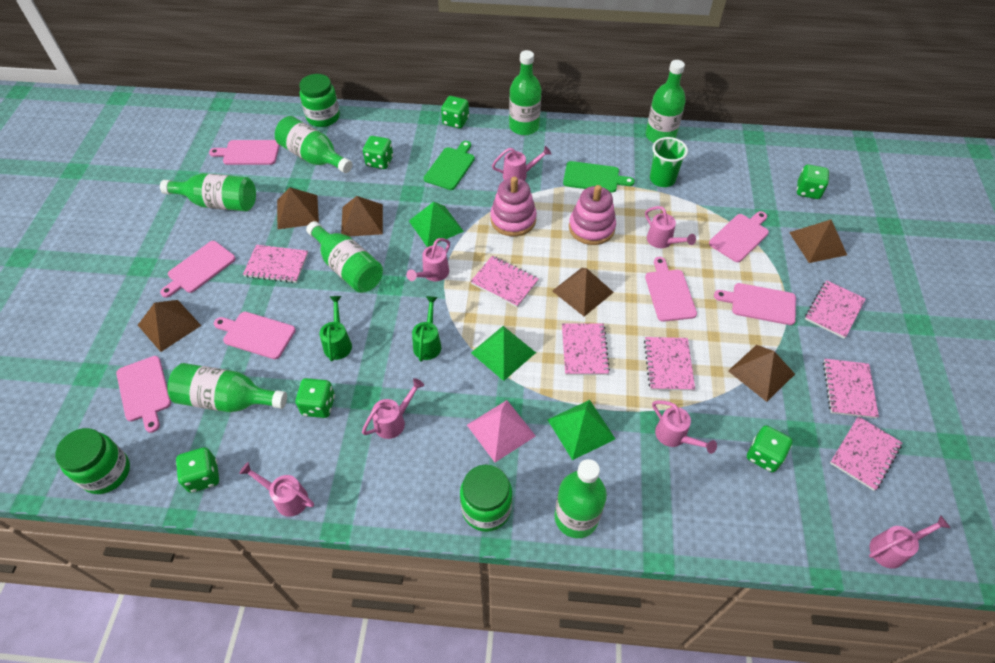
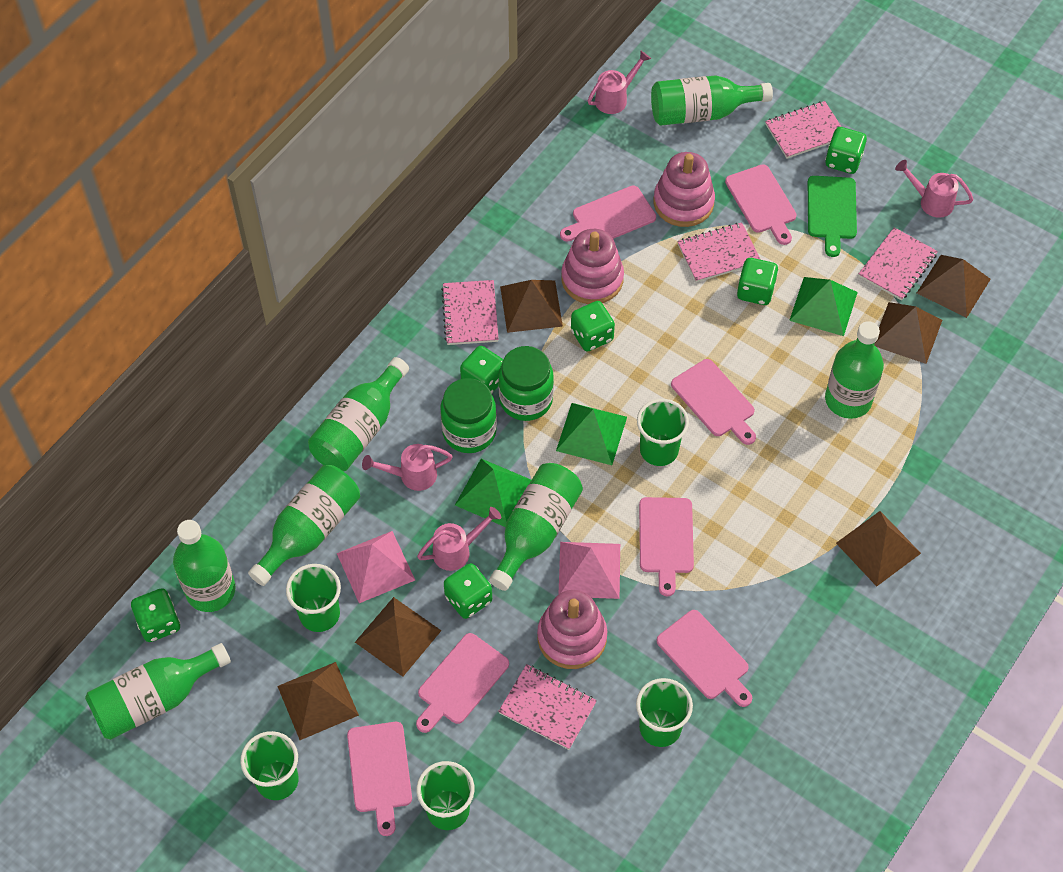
green cup: 1 -> 5
green cutting board: 2 -> 1
green jar: 3 -> 2
green watering can: 2 -> 0
pink notebook: 7 -> 5
pink pyramid: 1 -> 2
pink stacking toy: 2 -> 3
pink watering can: 7 -> 4

